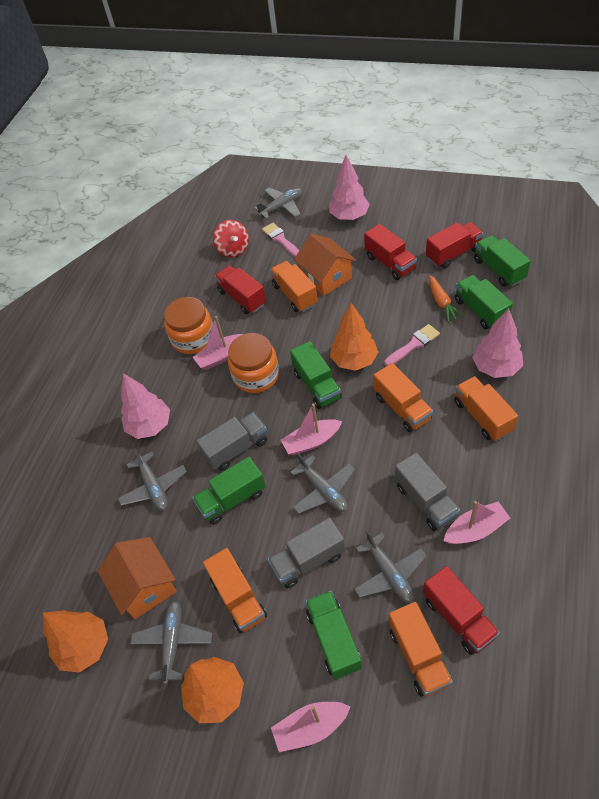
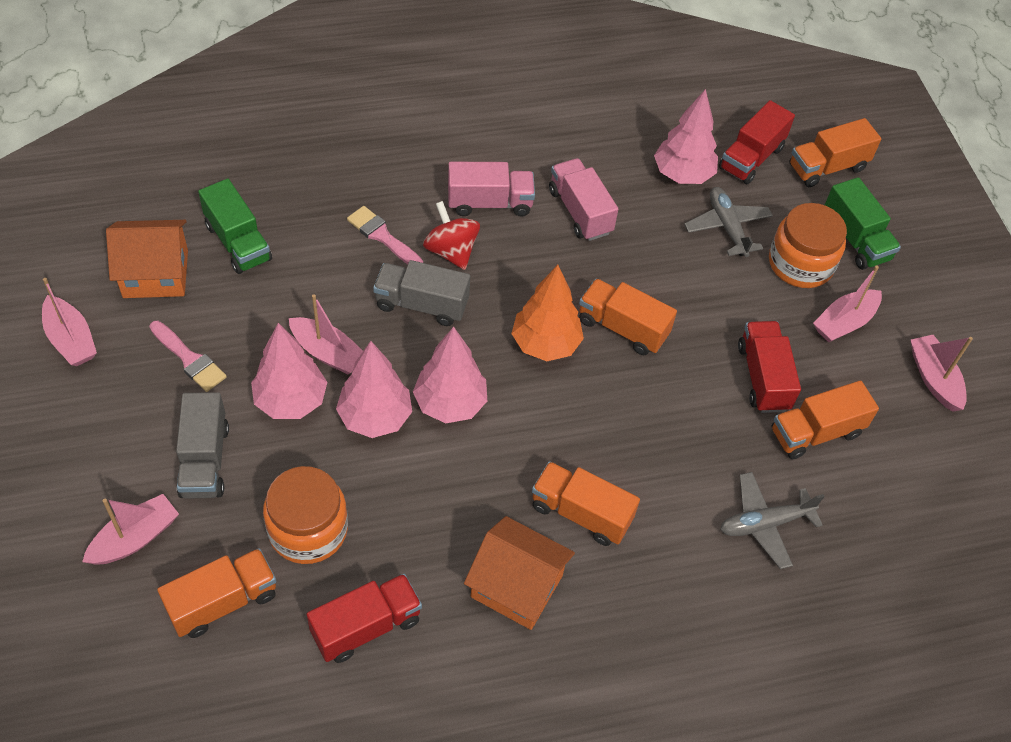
green truck: 5 -> 2
grey plane: 5 -> 2
grey truck: 3 -> 2
orange carrot: 1 -> 0
orange tree: 3 -> 1
pink boat: 4 -> 5
pink tree: 3 -> 4
pink truck: 0 -> 2
red truck: 4 -> 3

